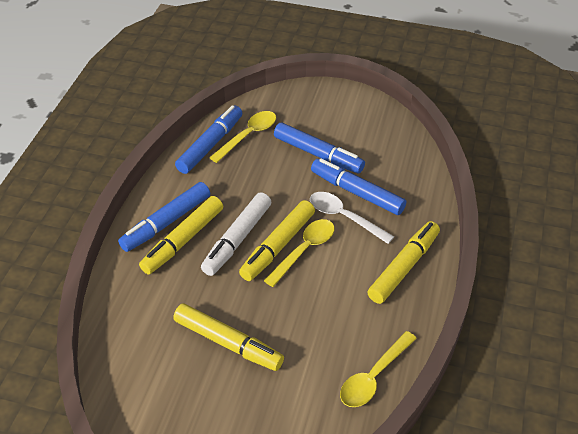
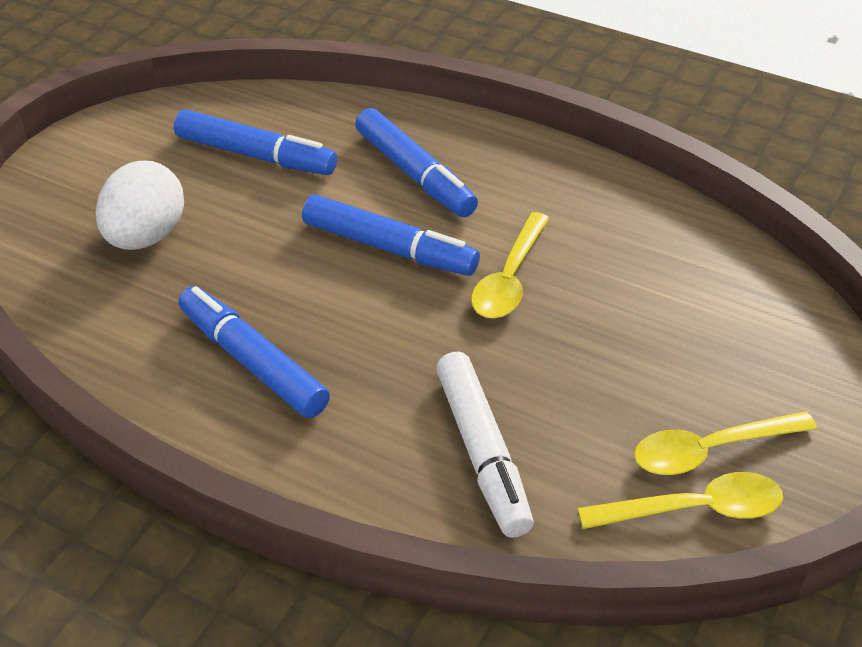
white egg: 0 -> 1
white spoon: 1 -> 0
yellow marker: 4 -> 0

